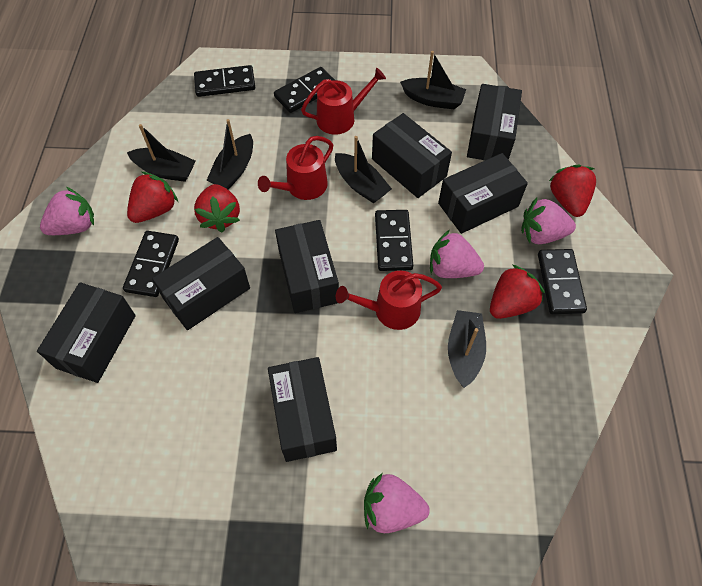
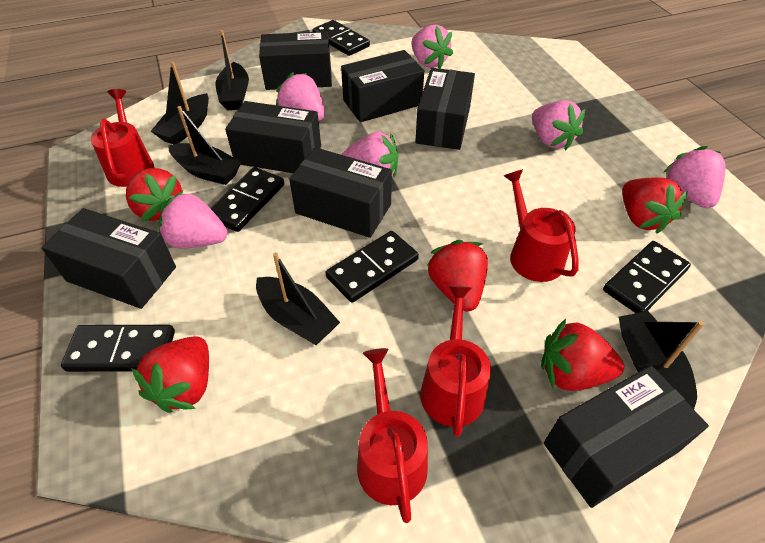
pink strawberry: 4 -> 6
red strawberry: 4 -> 5
red watering can: 3 -> 4

